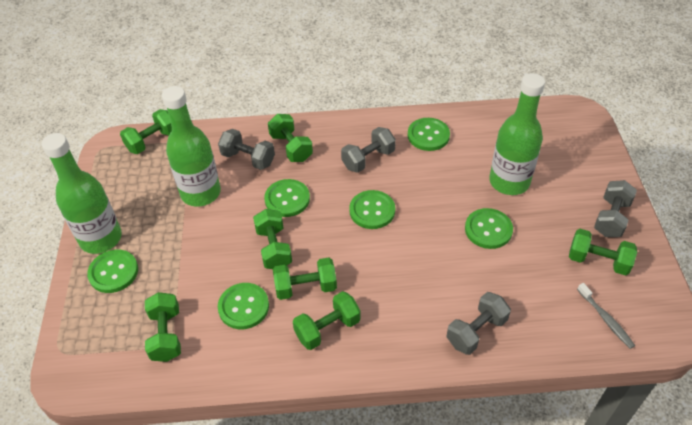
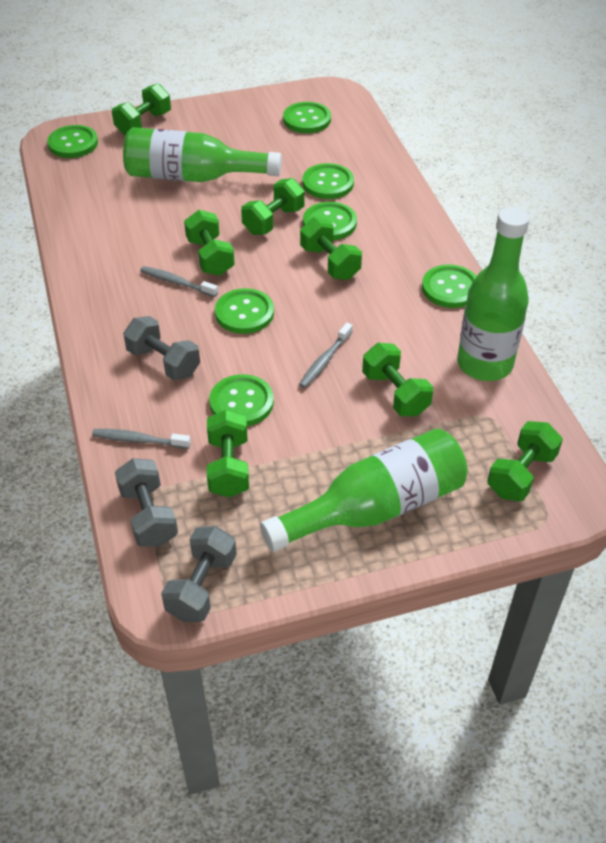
green button: 6 -> 7
grey dumbbell: 4 -> 3
grey toothbrush: 1 -> 3

